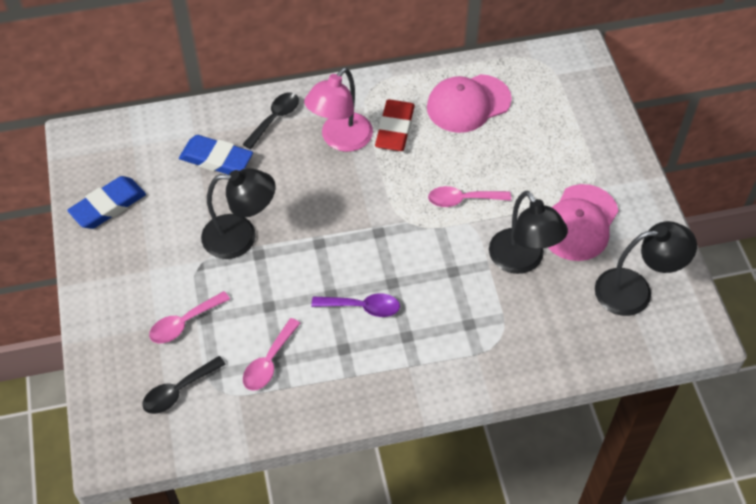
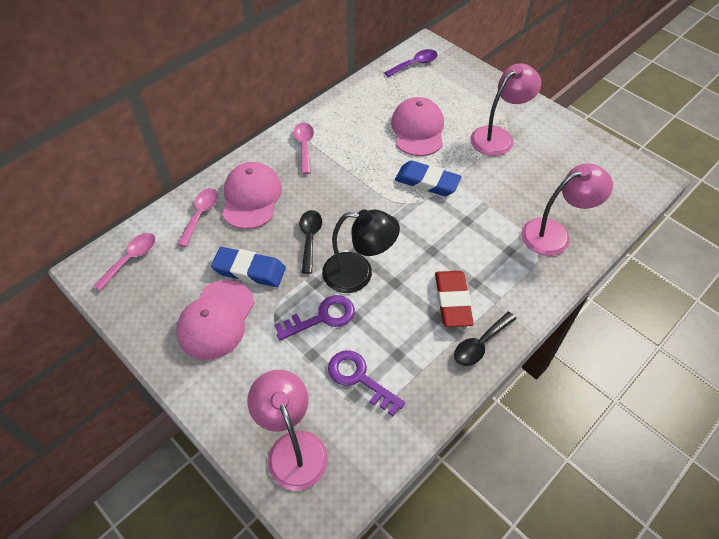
black lamp: 3 -> 1
pink cap: 2 -> 3
pink lamp: 1 -> 3
purple key: 0 -> 2

